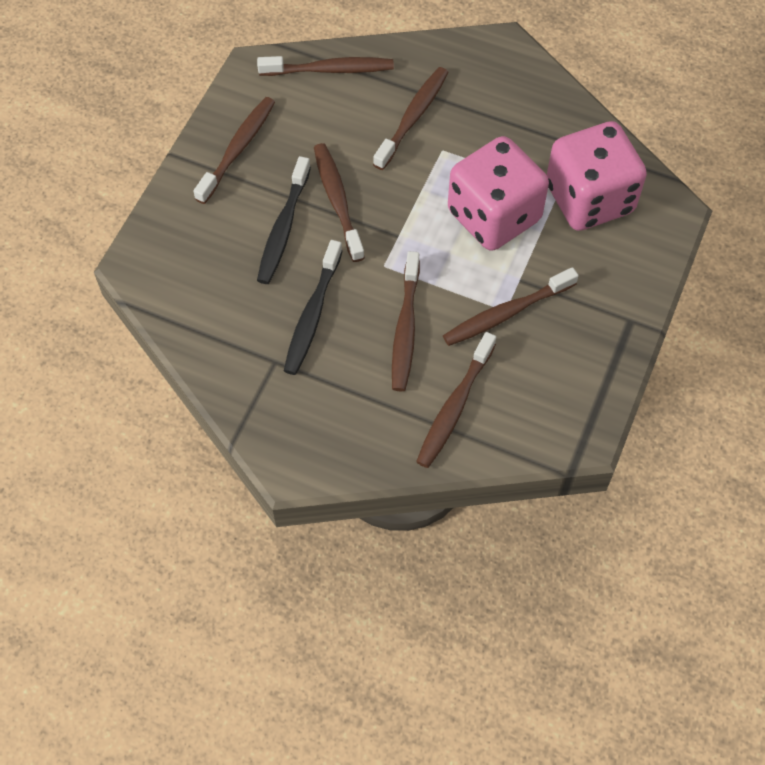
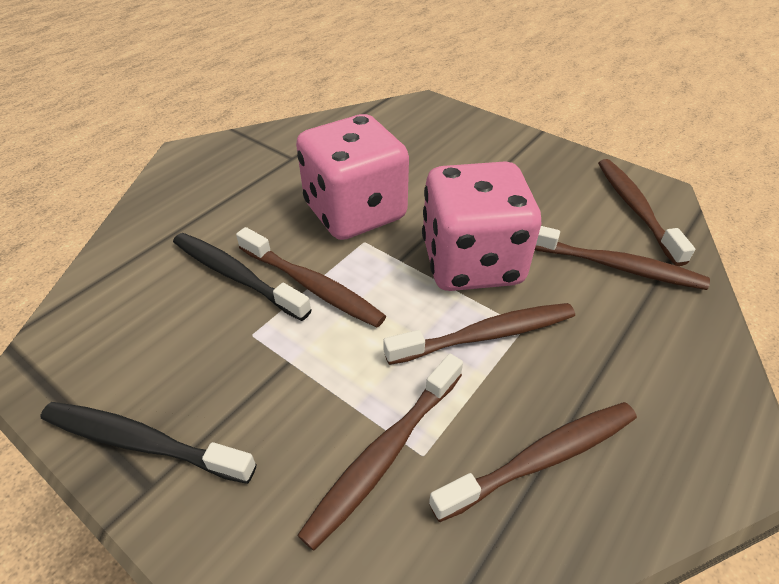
brown toothbrush: 7 -> 6

